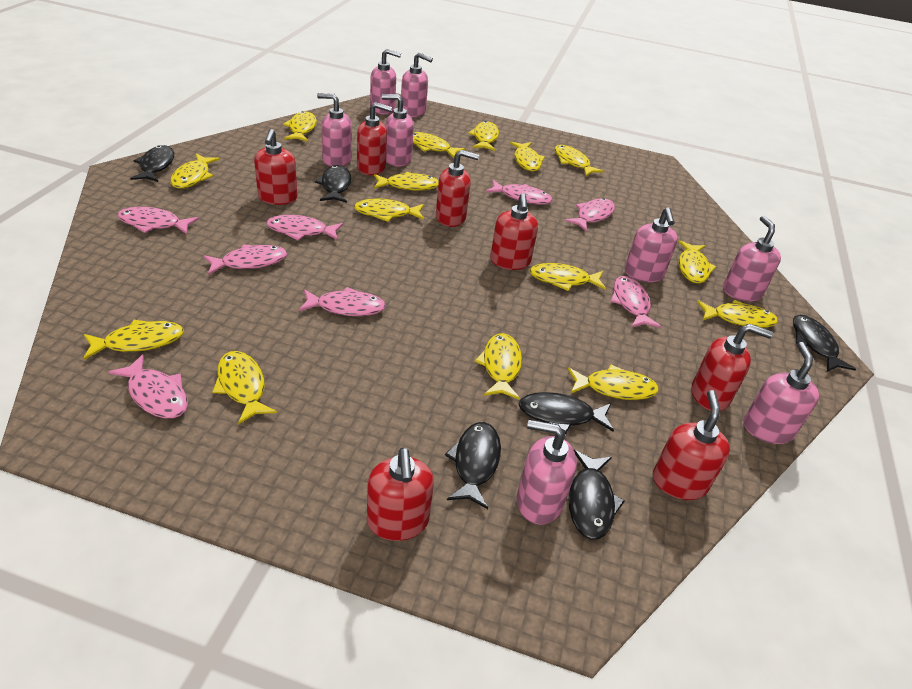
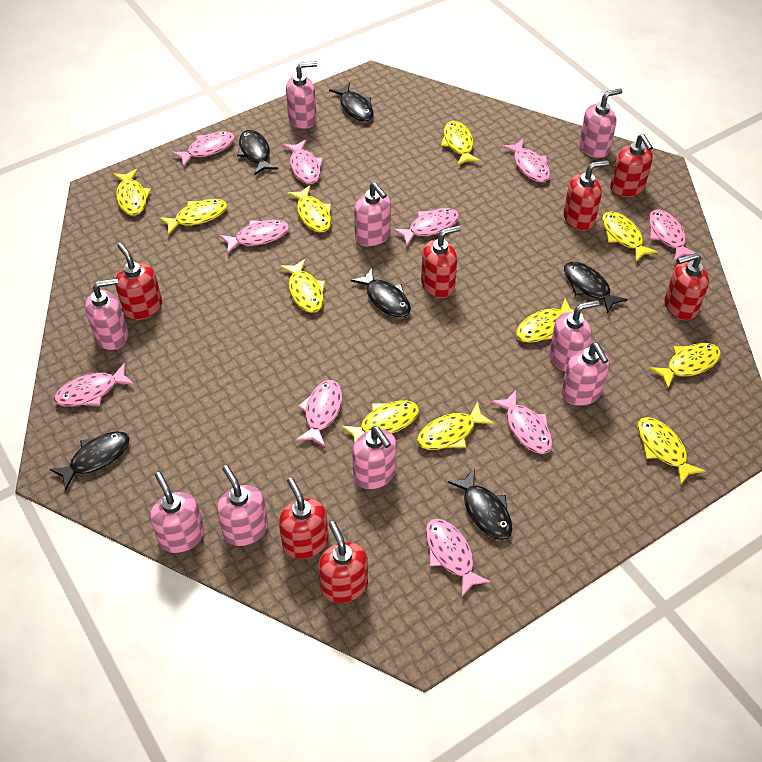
pink fish: 8 -> 10
pink soap dispenser: 8 -> 9
yellow fish: 15 -> 11

